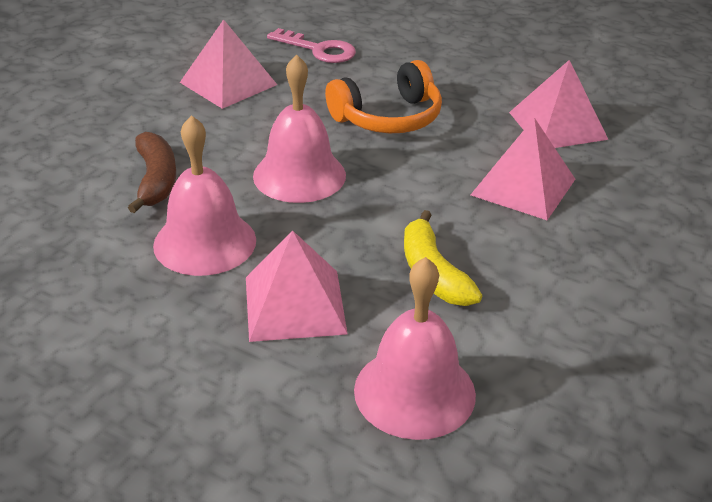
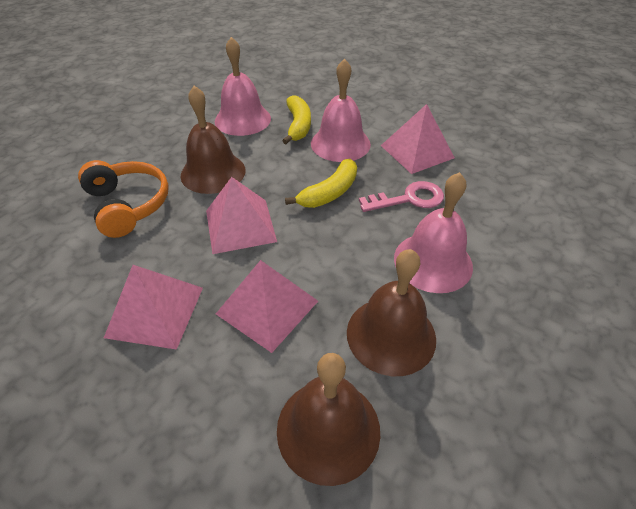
brown banana: 1 -> 0
brown bell: 0 -> 3
yellow banana: 1 -> 2

